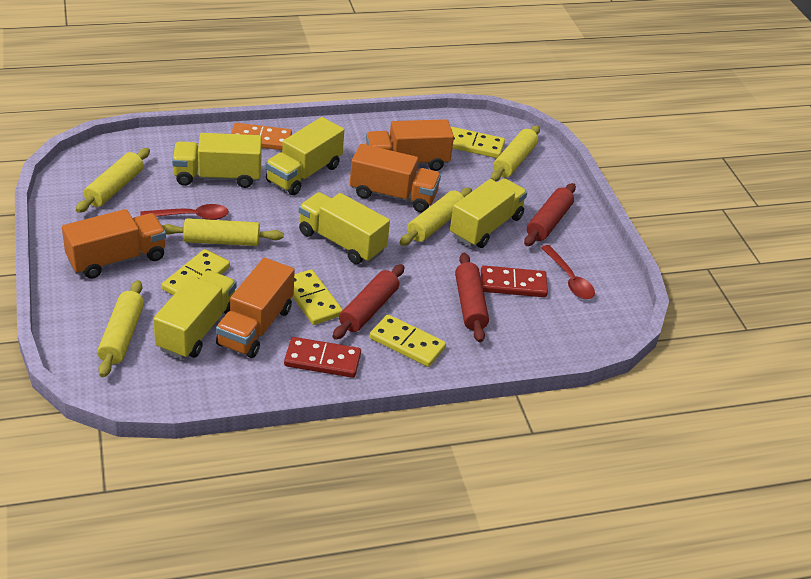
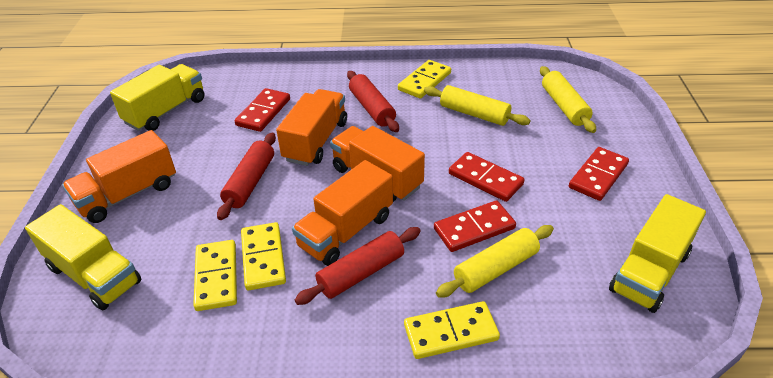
orange domino: 1 -> 0
red domino: 2 -> 4
red spoon: 2 -> 0
yellow rolling pin: 5 -> 3
yellow truck: 5 -> 3

